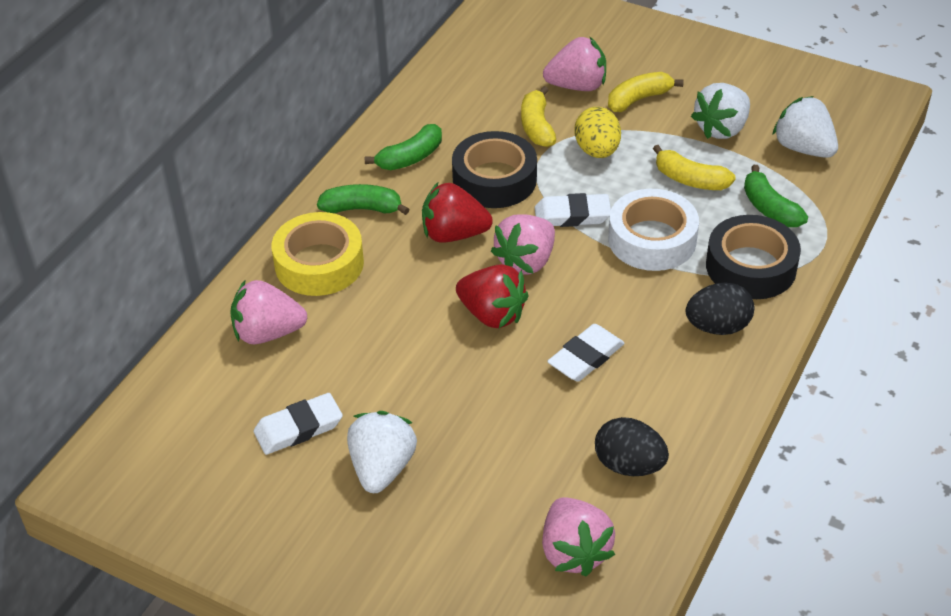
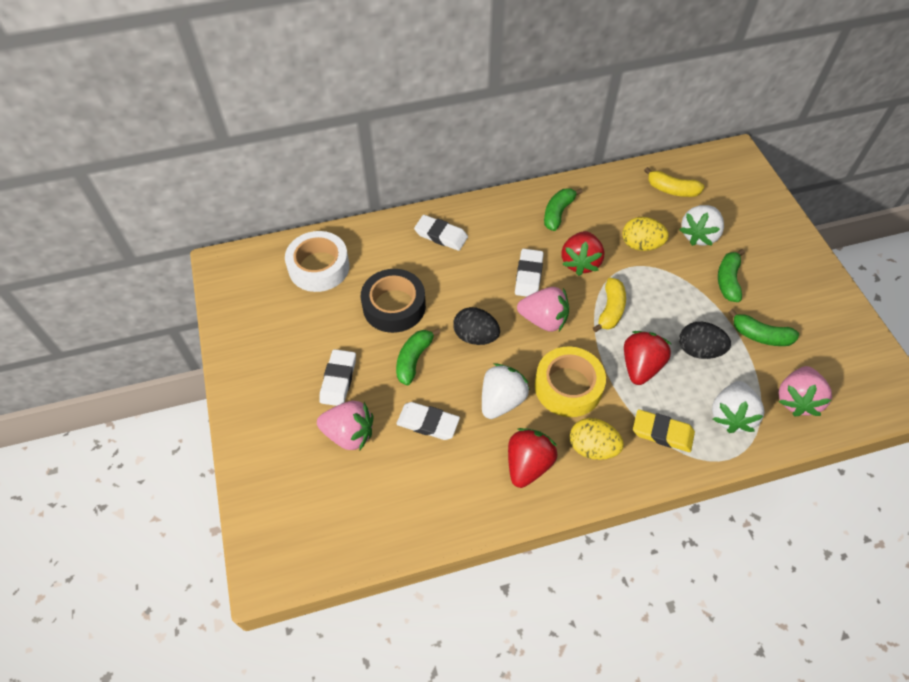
black tape: 2 -> 1
green banana: 3 -> 4
pink strawberry: 4 -> 3
red strawberry: 2 -> 3
white eraser: 3 -> 4
yellow banana: 3 -> 2
yellow egg: 1 -> 2
yellow eraser: 0 -> 1

